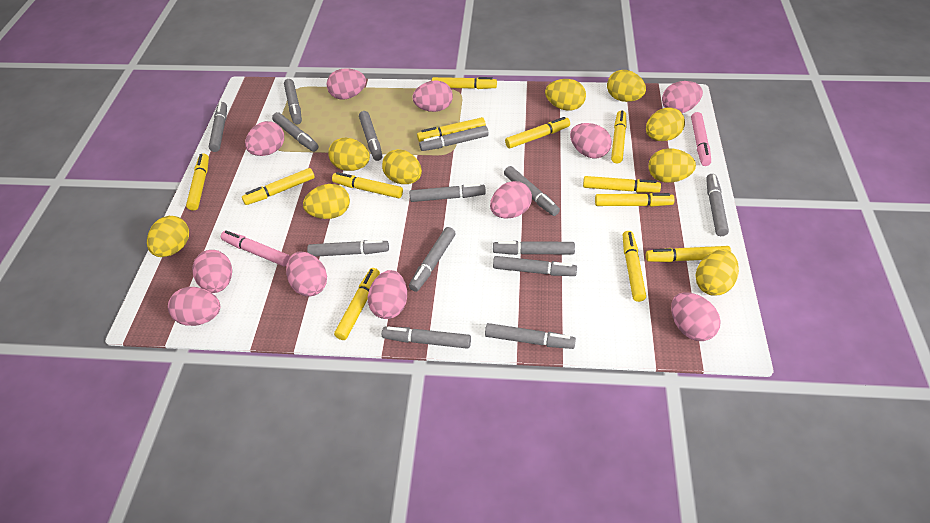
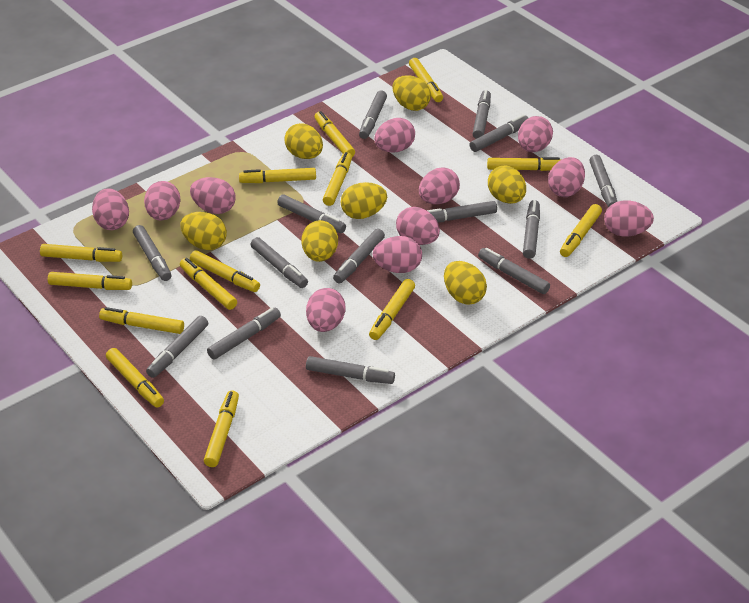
pink marker: 2 -> 0
yellow egg: 9 -> 7
yellow marker: 12 -> 14

